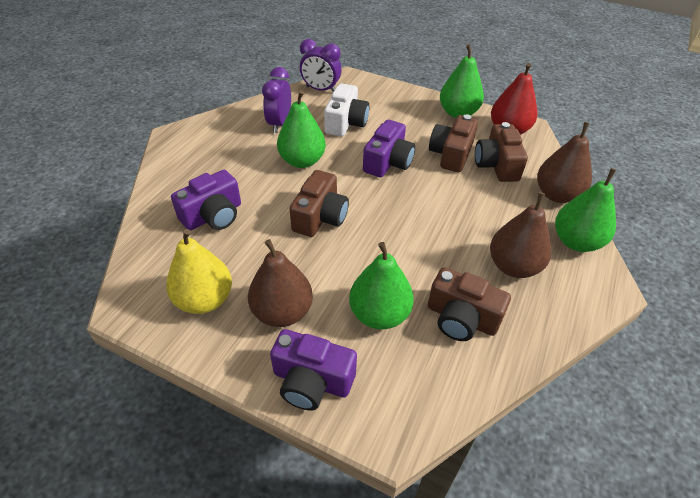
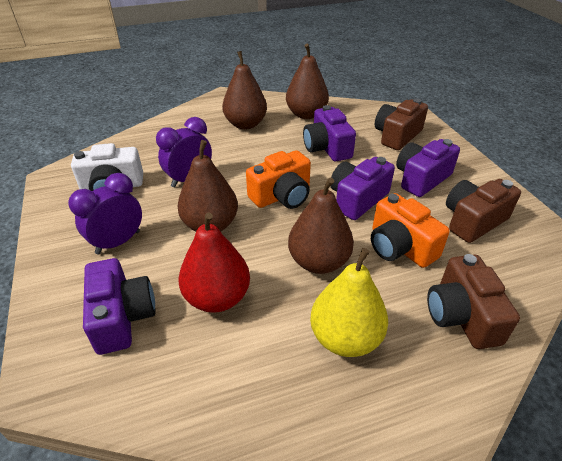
brown camera: 4 -> 3
brown pear: 3 -> 4
green pear: 4 -> 0
orange camera: 0 -> 2
purple camera: 3 -> 4

